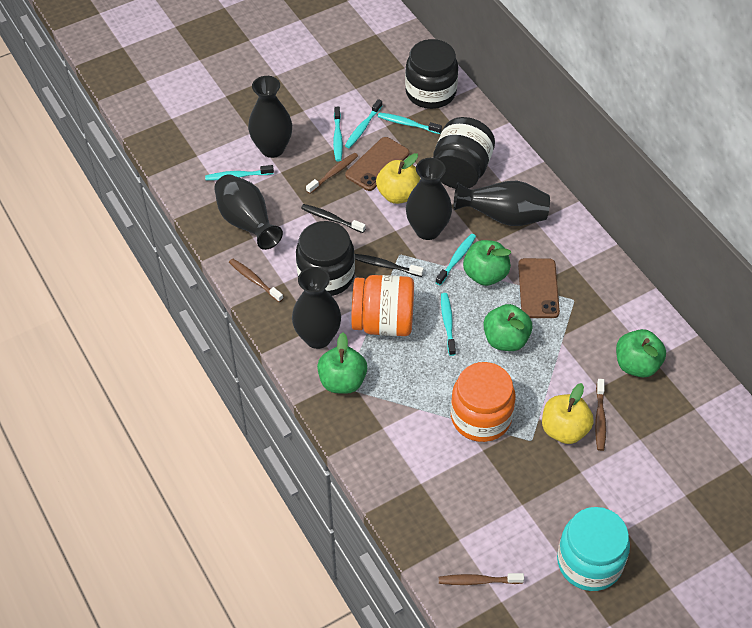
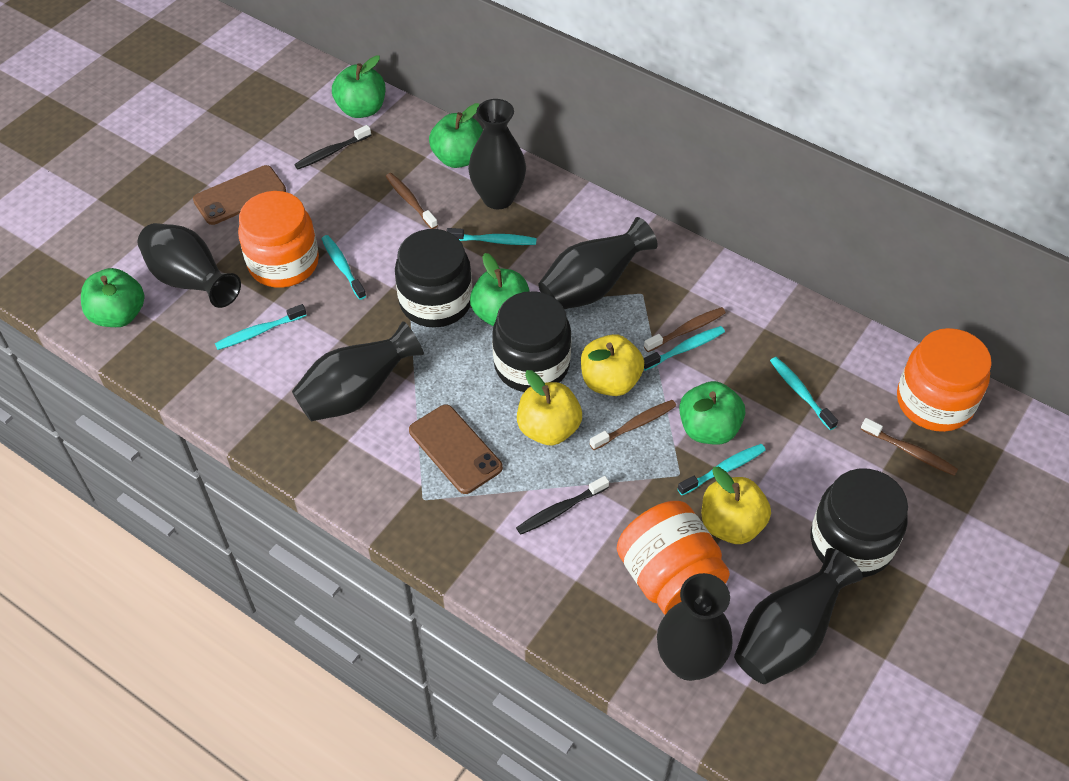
black vase: 5 -> 6
green apple: 4 -> 5
orange jar: 2 -> 3
turquoise jar: 1 -> 0
yellow apple: 2 -> 3

